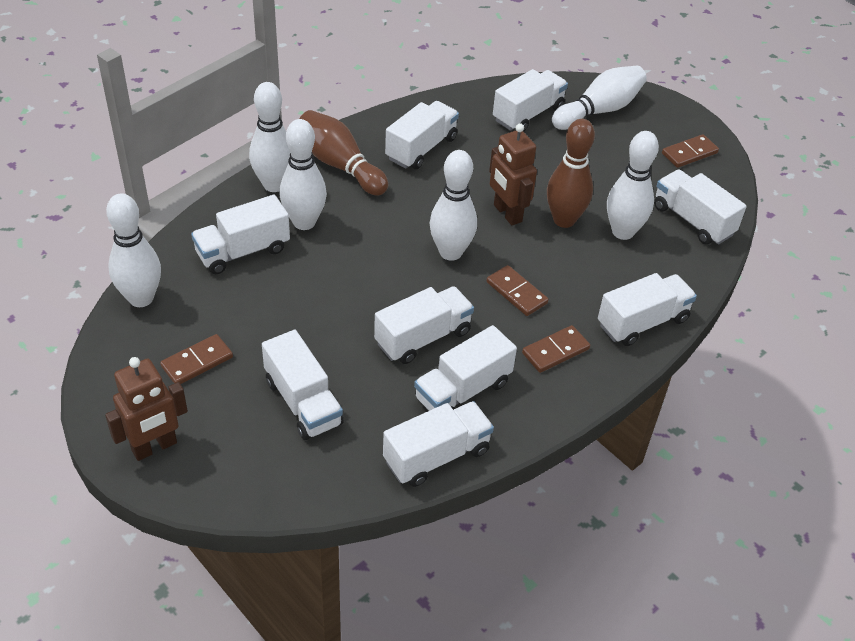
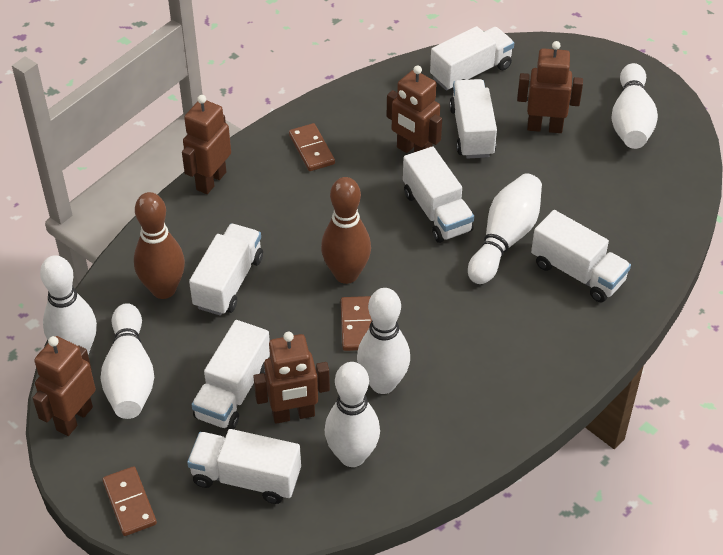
brown domino: 4 -> 3
brown robot: 2 -> 5
white truck: 9 -> 7

